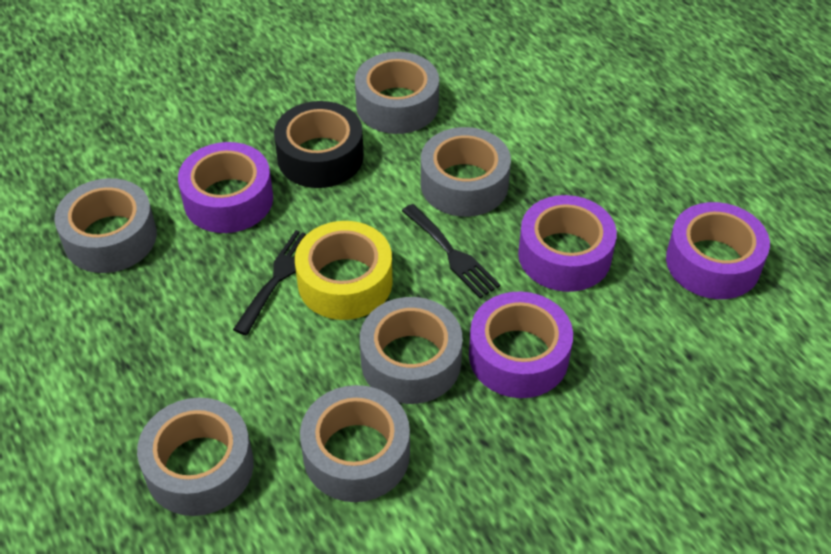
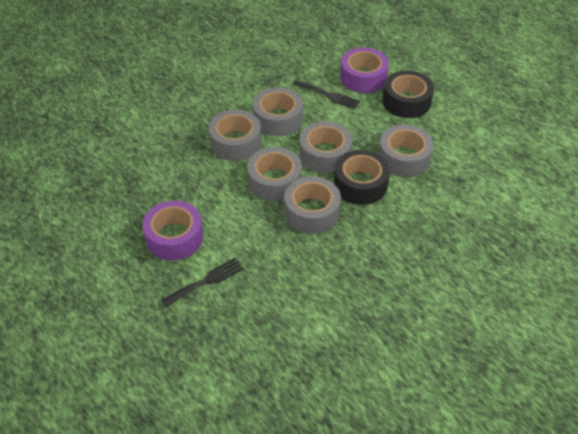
black tape: 1 -> 2
purple tape: 4 -> 2
yellow tape: 1 -> 0

